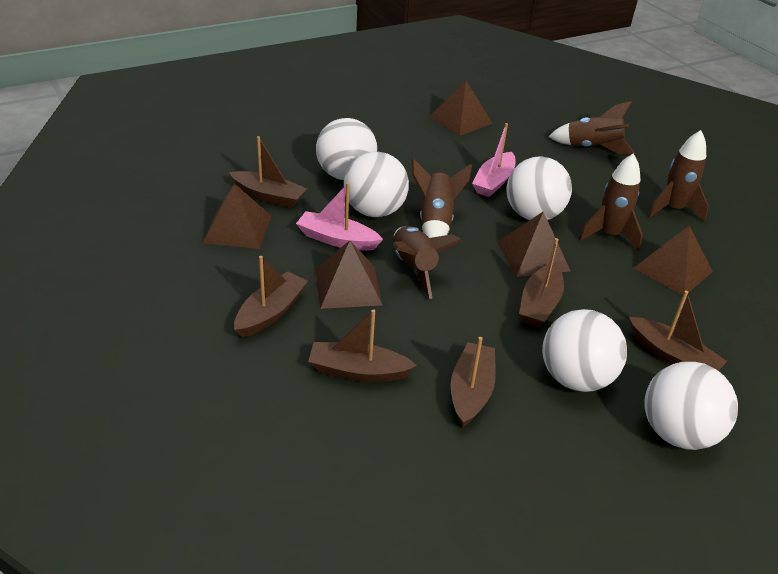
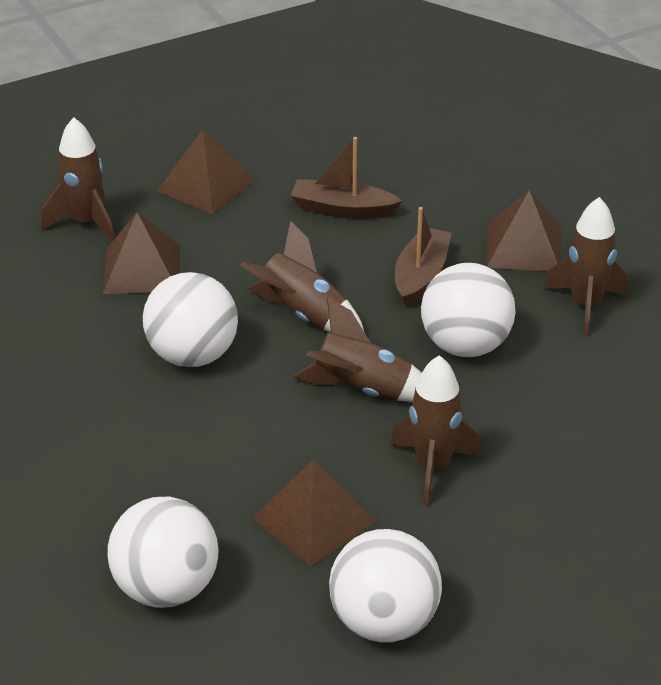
brown boat: 6 -> 2
brown pyramid: 5 -> 4
pink boat: 2 -> 0
white ball: 5 -> 4

